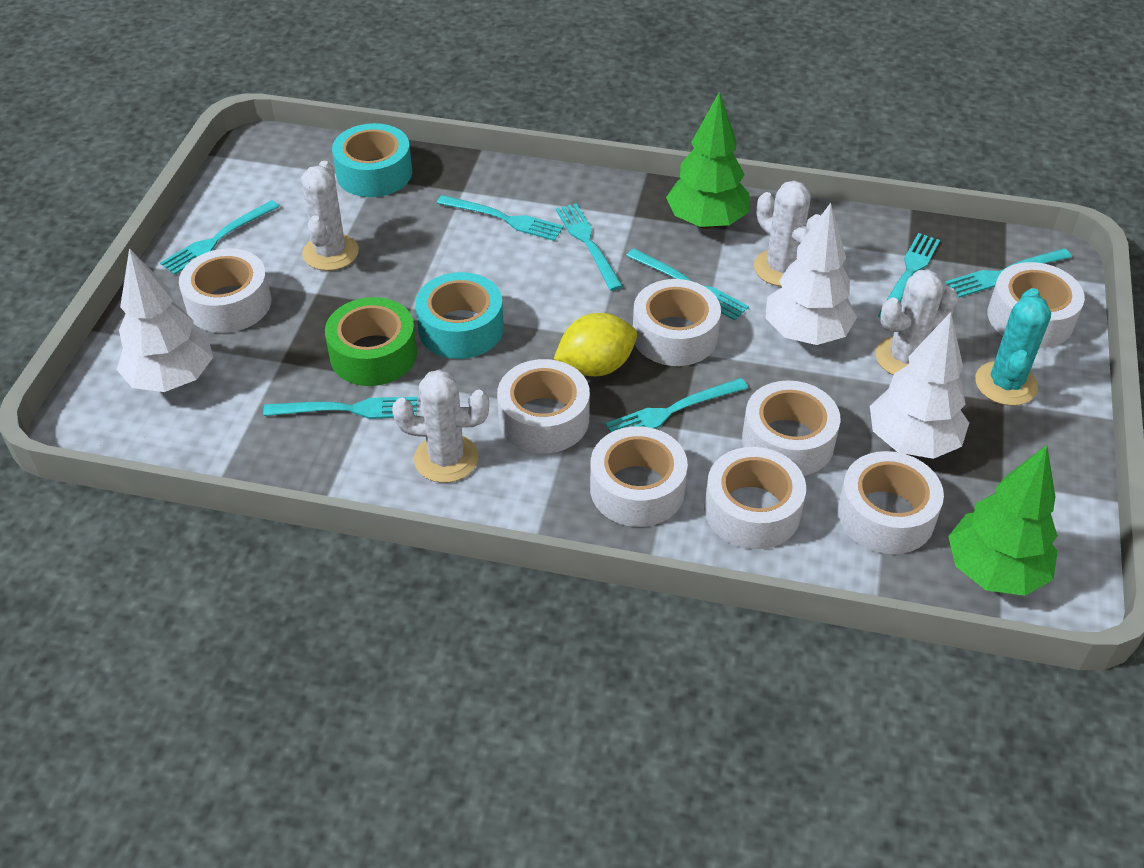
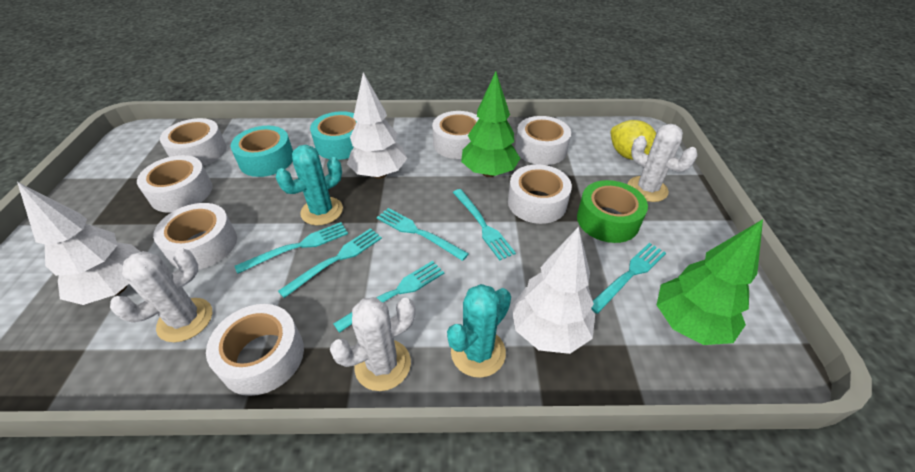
turquoise cactus: 1 -> 2
turquoise fork: 8 -> 6
white cactus: 4 -> 3
white tape: 8 -> 7

